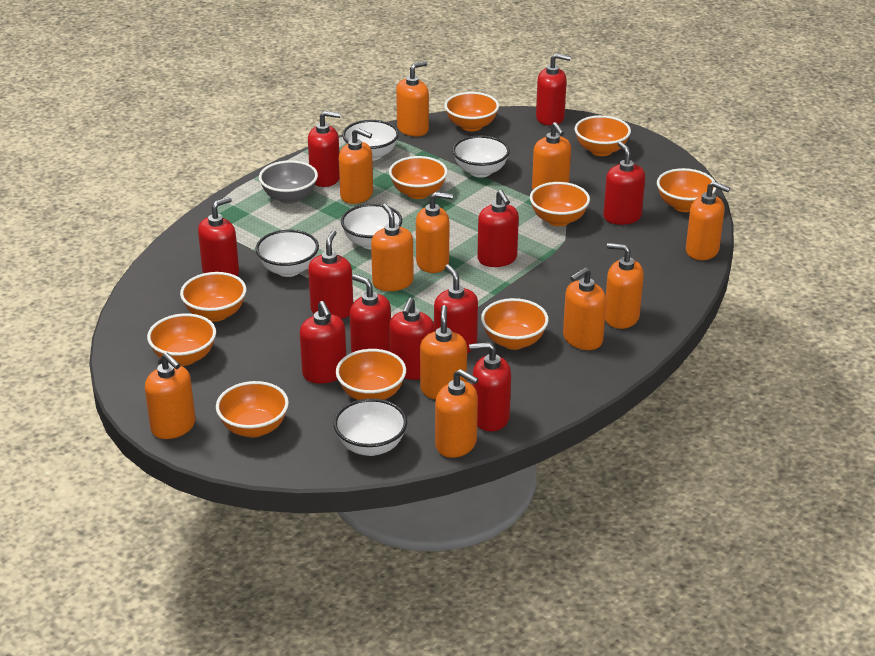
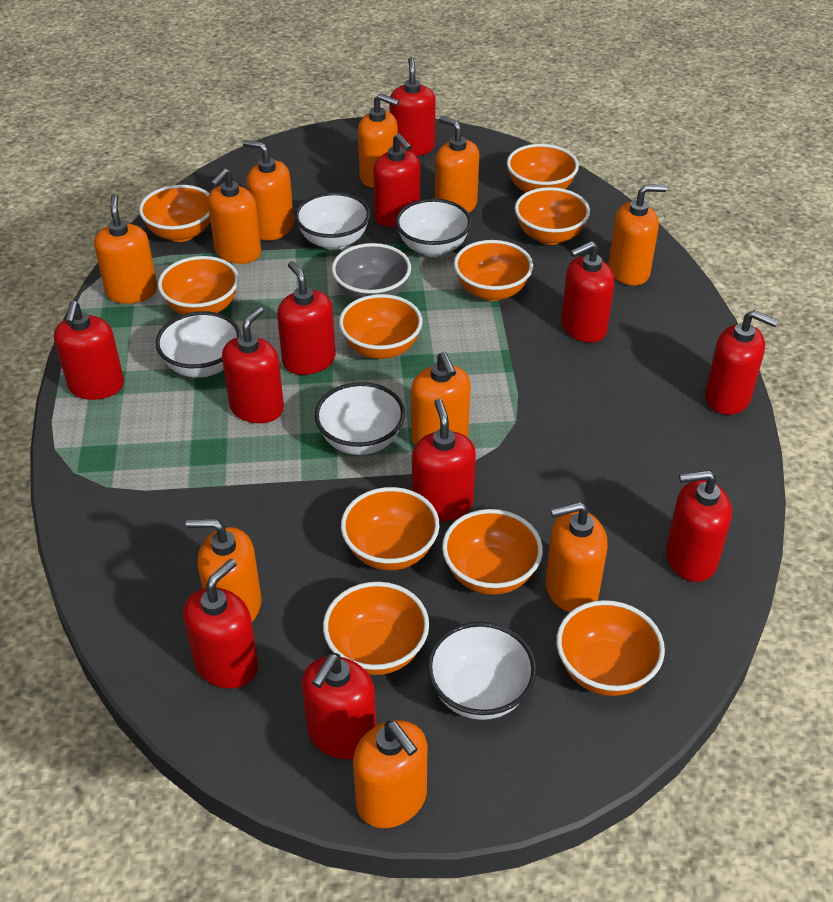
orange soap dispenser: 11 -> 10

